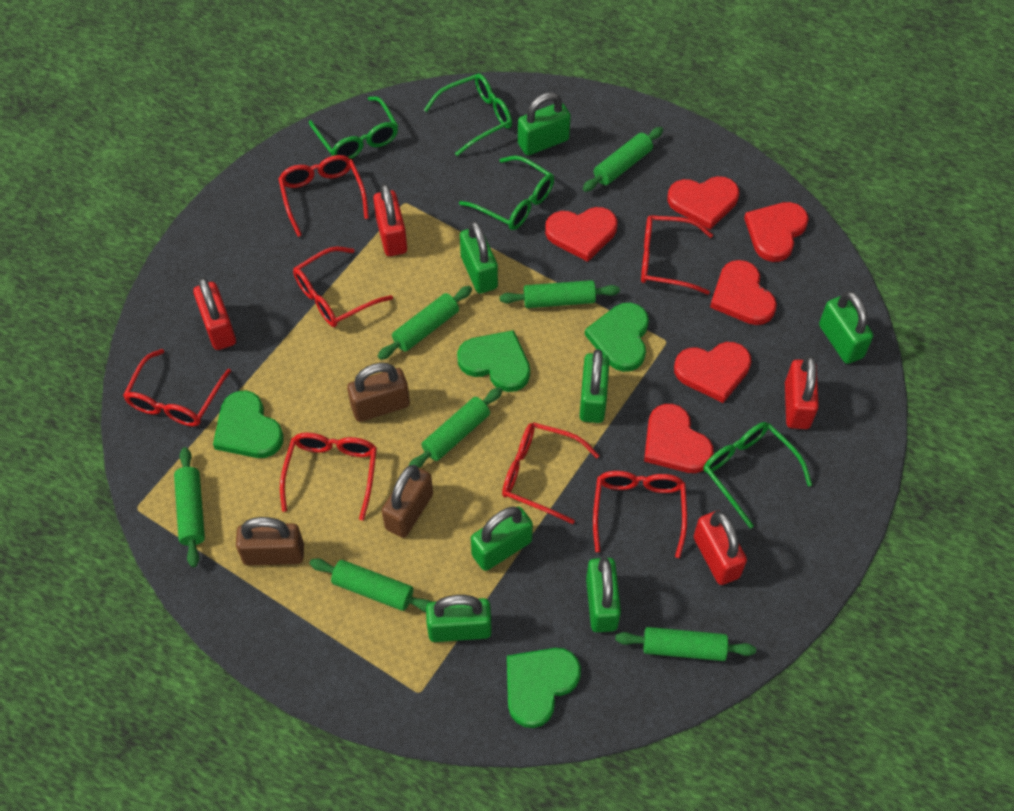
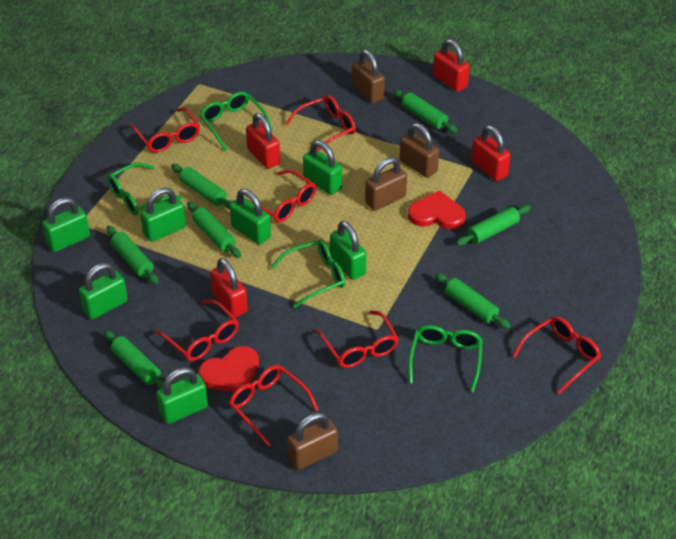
brown padlock: 3 -> 4
green heart: 4 -> 0
red heart: 6 -> 2

